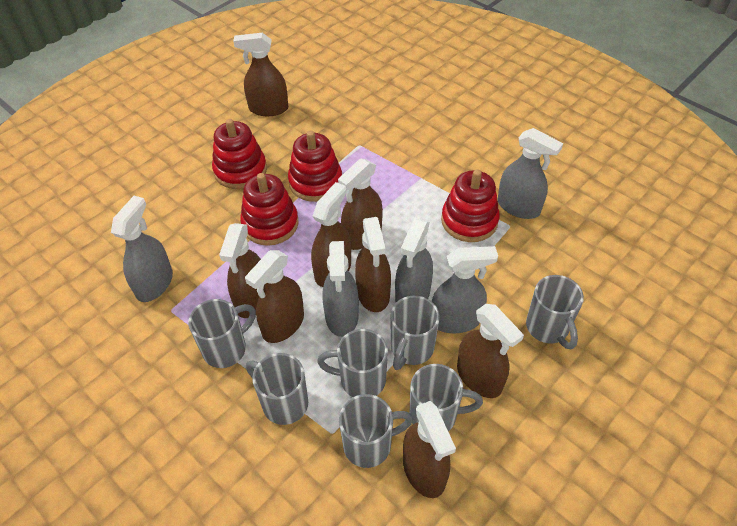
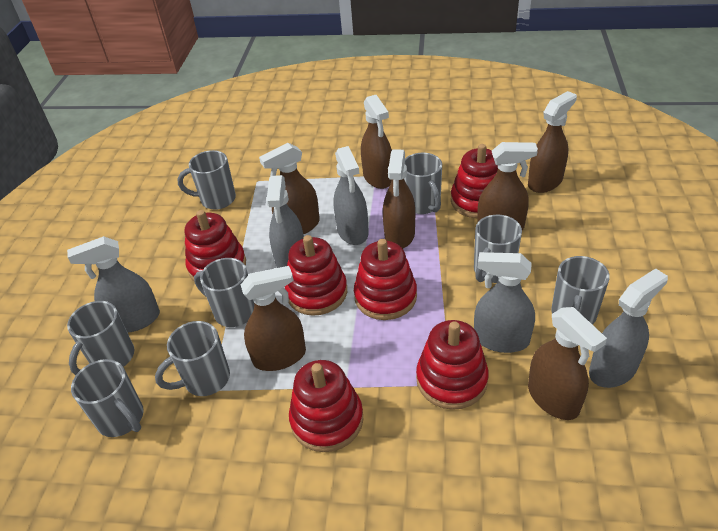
brown spray bottle: 8 -> 7
grey mug: 7 -> 8
red stacking toy: 4 -> 6

